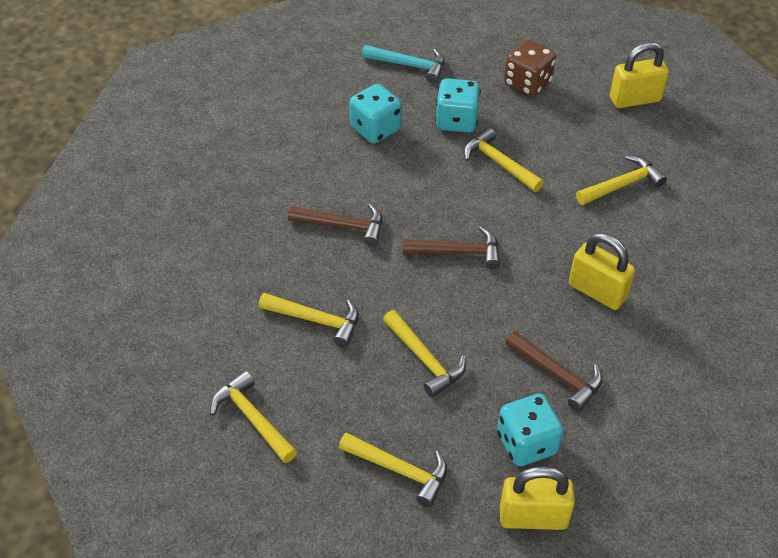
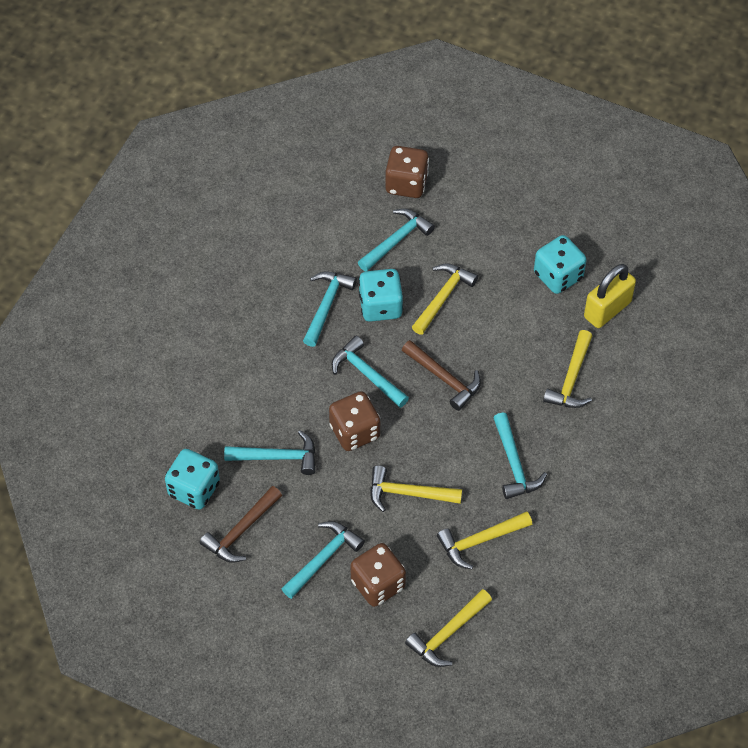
brown dice: 1 -> 3
brown hammer: 3 -> 2
turquoise hammer: 1 -> 6
yellow hammer: 6 -> 5
yellow padlock: 3 -> 1

